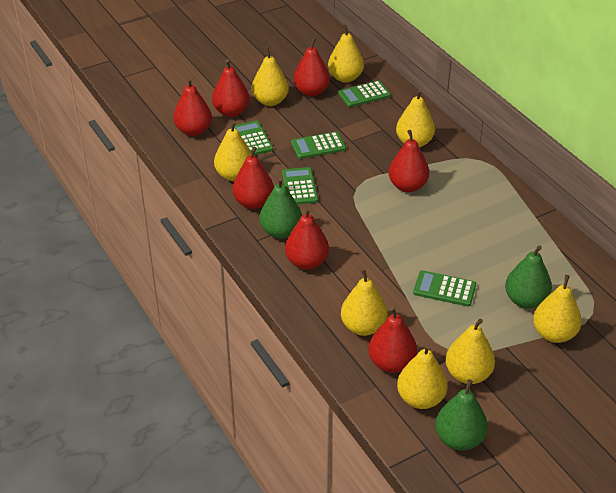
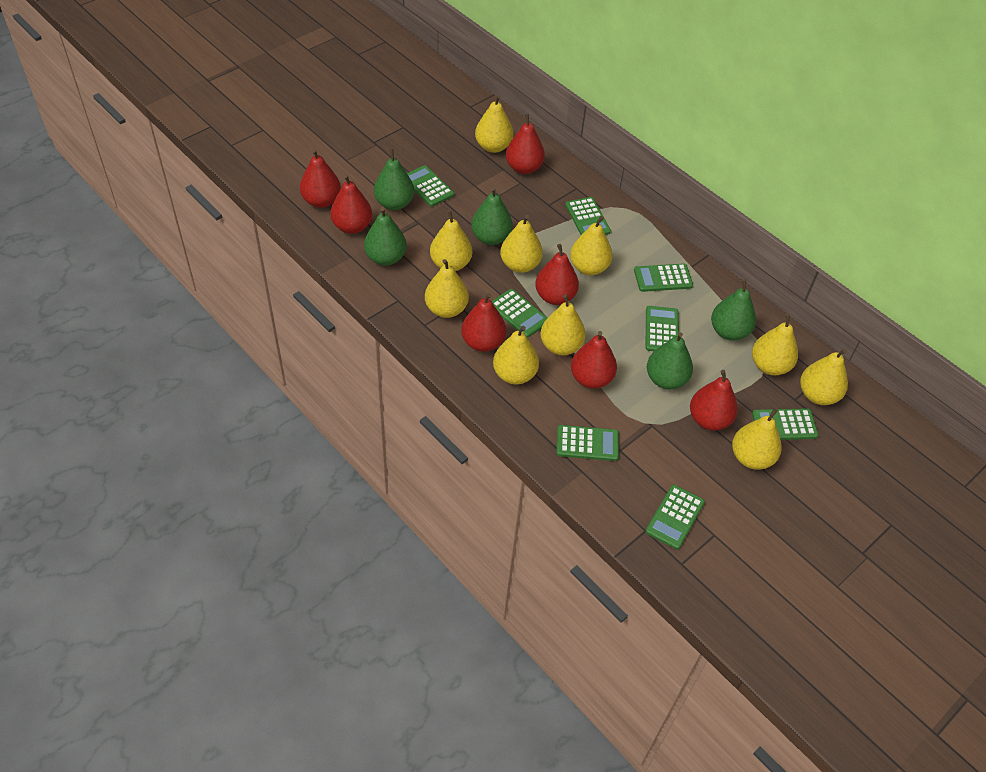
green calculator: 5 -> 8
green pear: 3 -> 5
yellow pear: 8 -> 10

